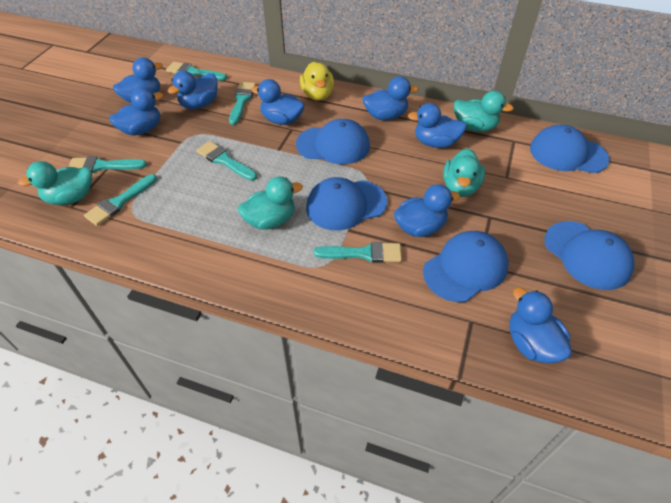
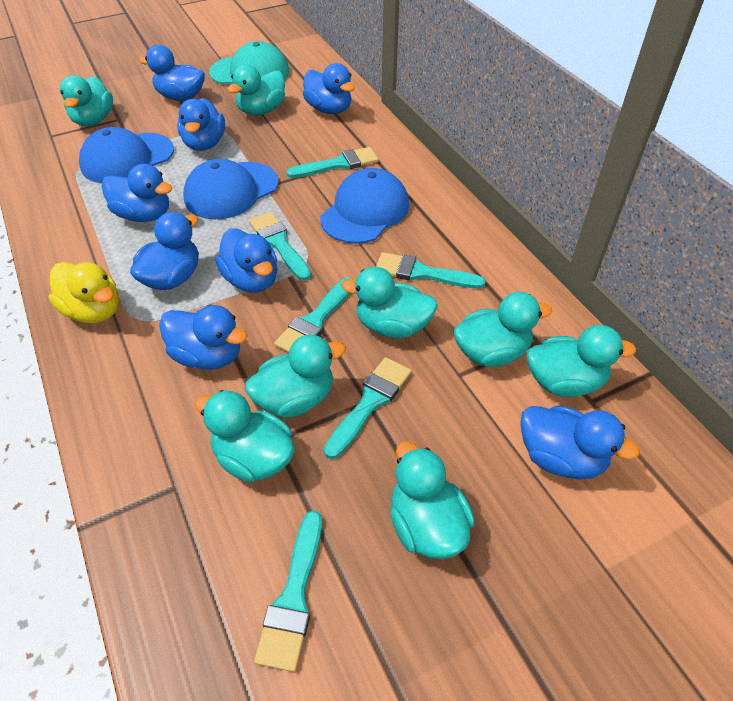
blue cap: 5 -> 3
turquoise cap: 0 -> 1
turquoise duck: 4 -> 8

